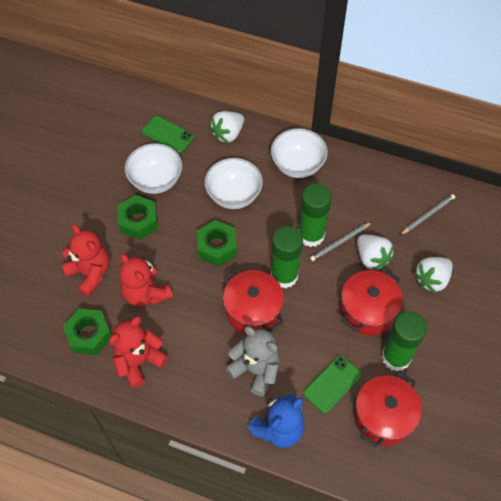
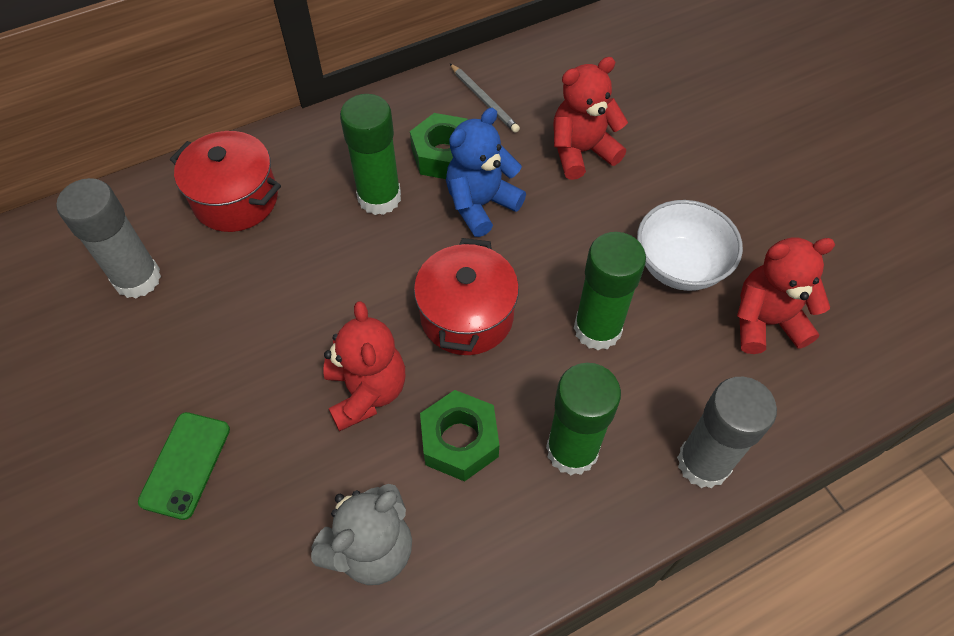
green nut: 3 -> 2
green phone: 2 -> 1
grey glue stick: 0 -> 2
grey pencil: 2 -> 1
red pot: 3 -> 2
white bowl: 3 -> 1
white strawberry: 3 -> 0

